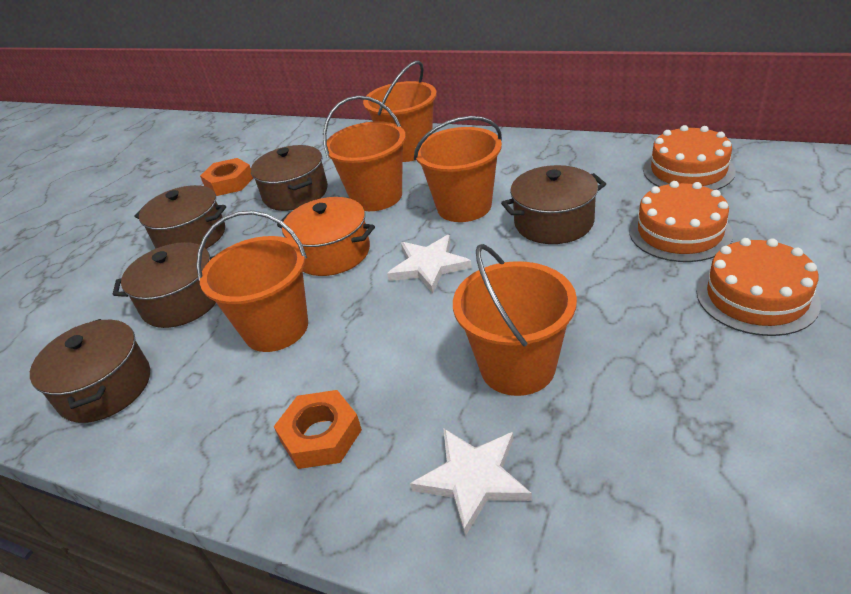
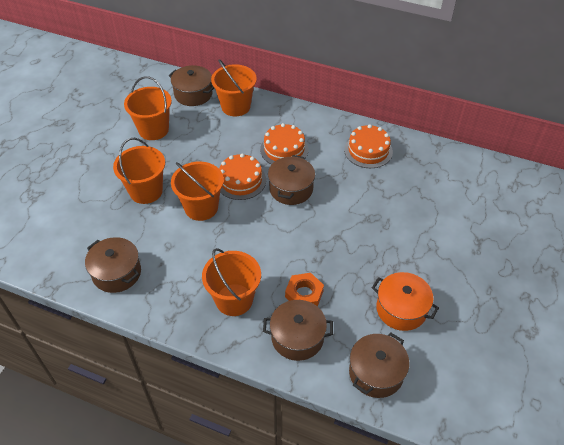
orange nut: 2 -> 1
white star: 2 -> 0

